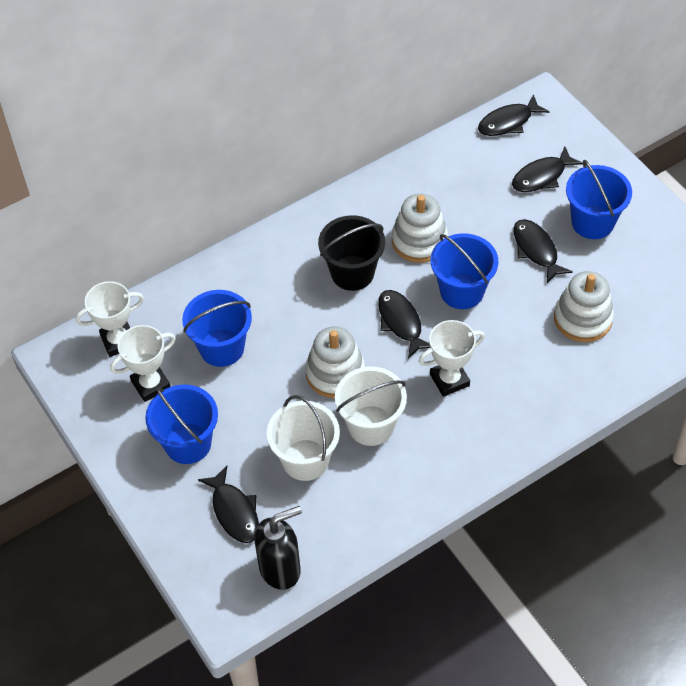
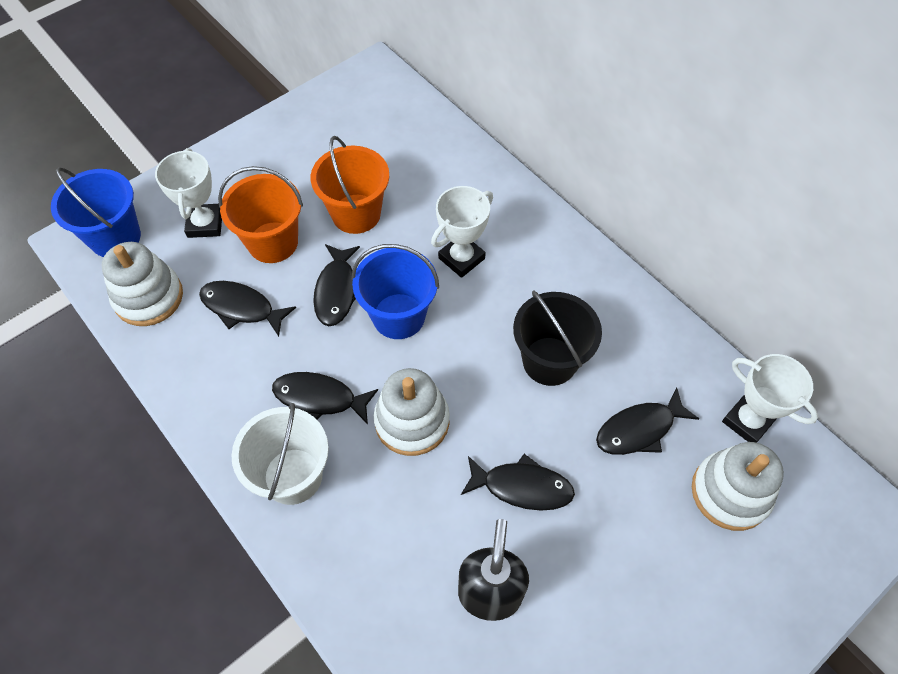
blue bucket: 4 -> 2
orange bucket: 0 -> 2
white bucket: 2 -> 1

